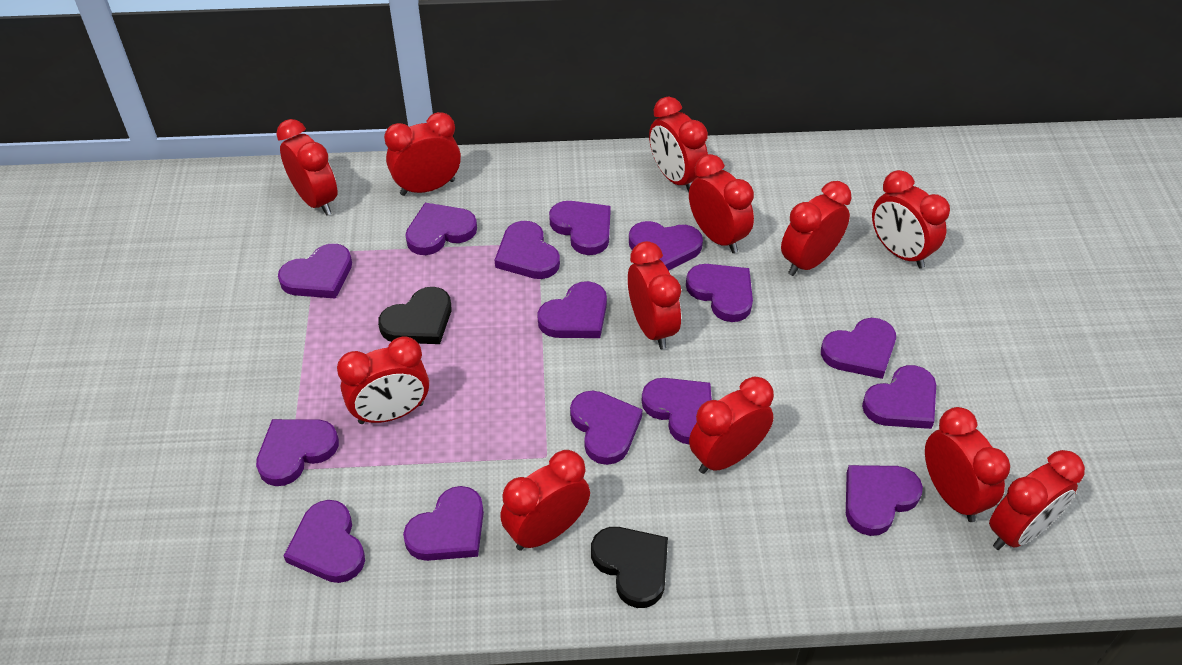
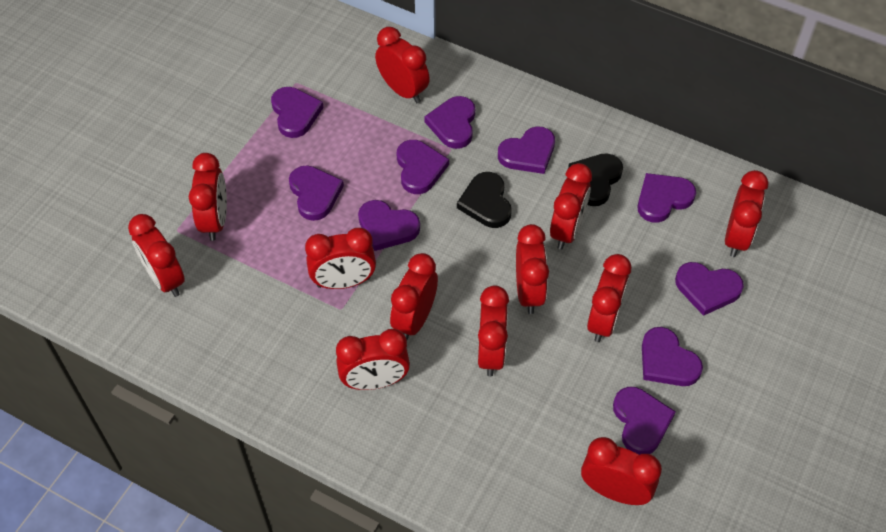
purple heart: 15 -> 10

